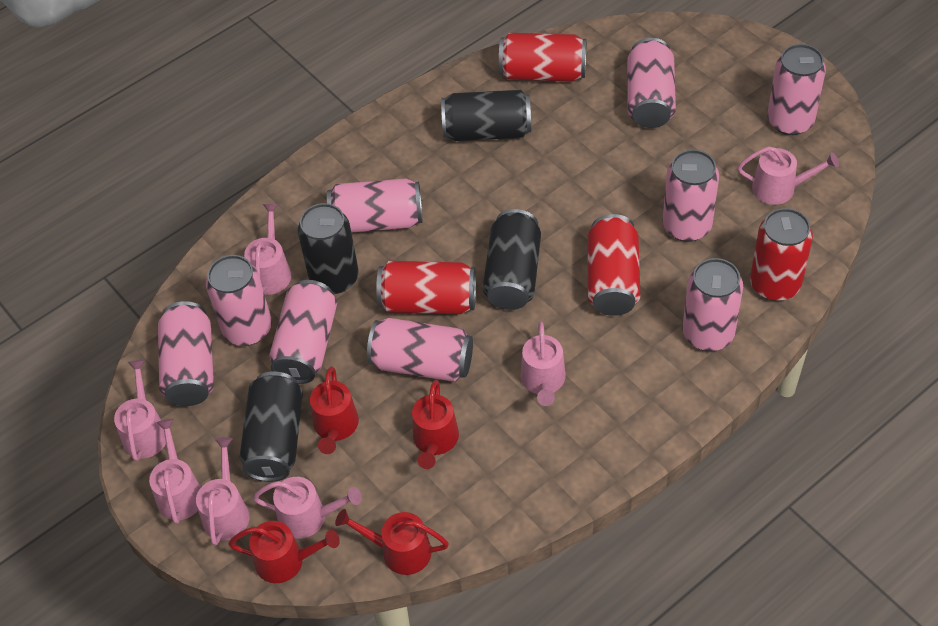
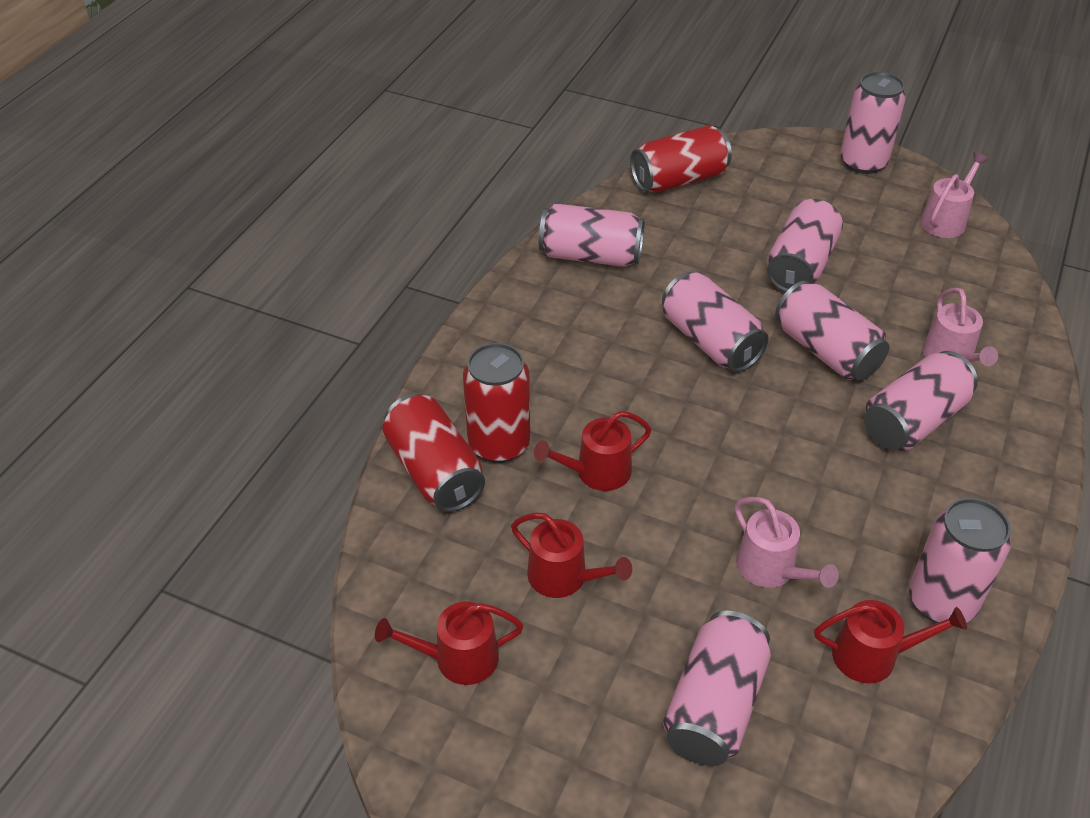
black can: 4 -> 0
pink can: 9 -> 8
pink watering can: 7 -> 3
red can: 4 -> 3

